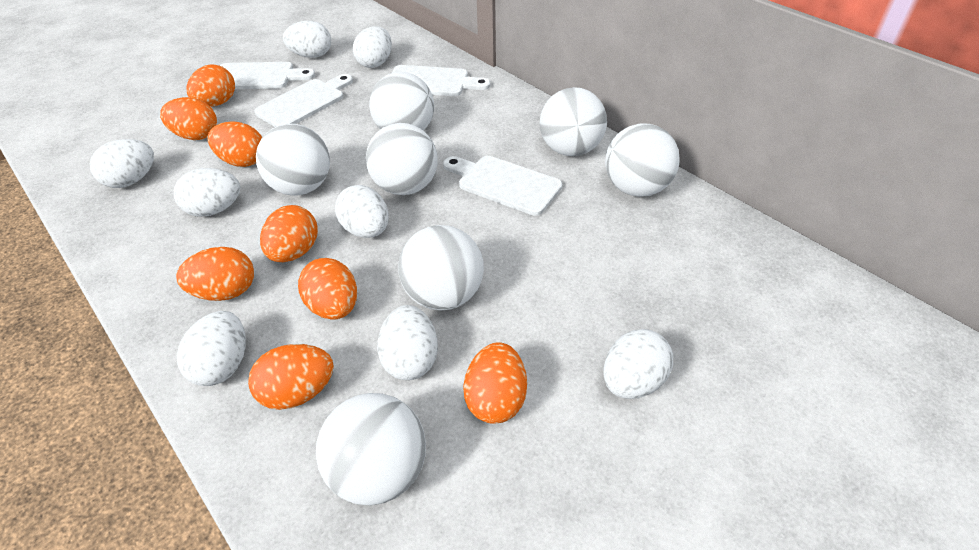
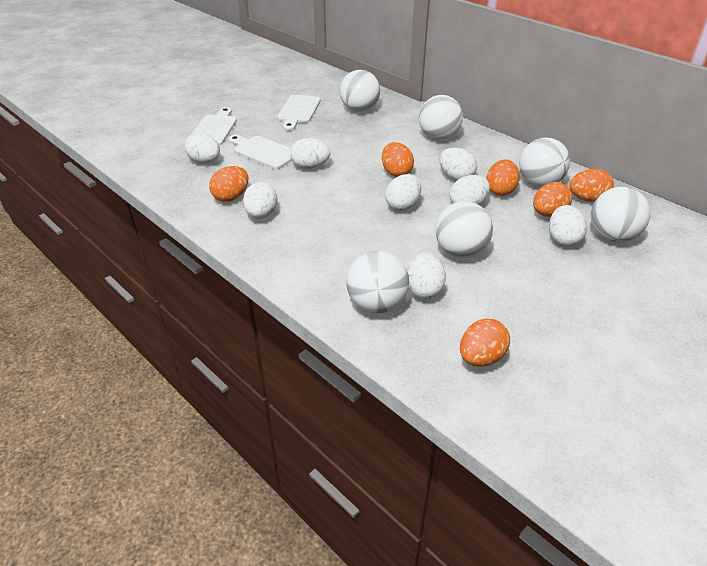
orange egg: 8 -> 6
white ball: 7 -> 6
white cutting board: 4 -> 3

